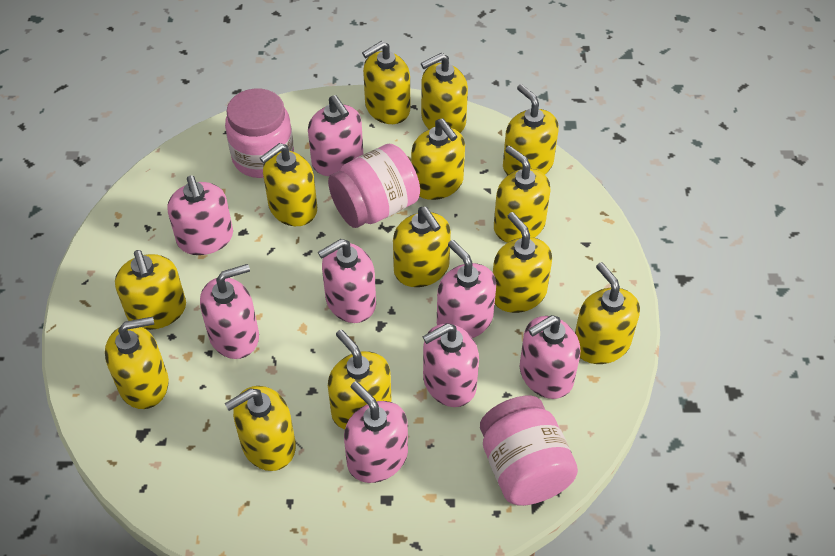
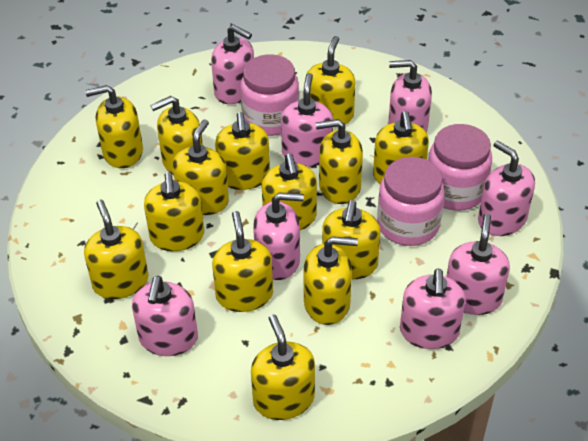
yellow soap dispenser: 13 -> 14

